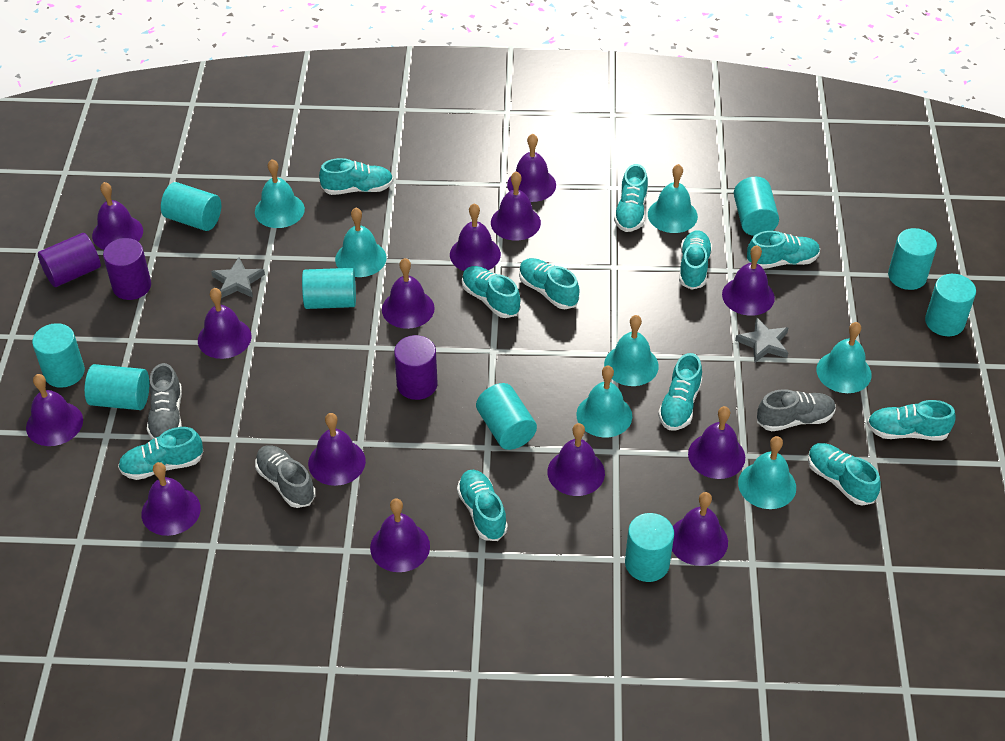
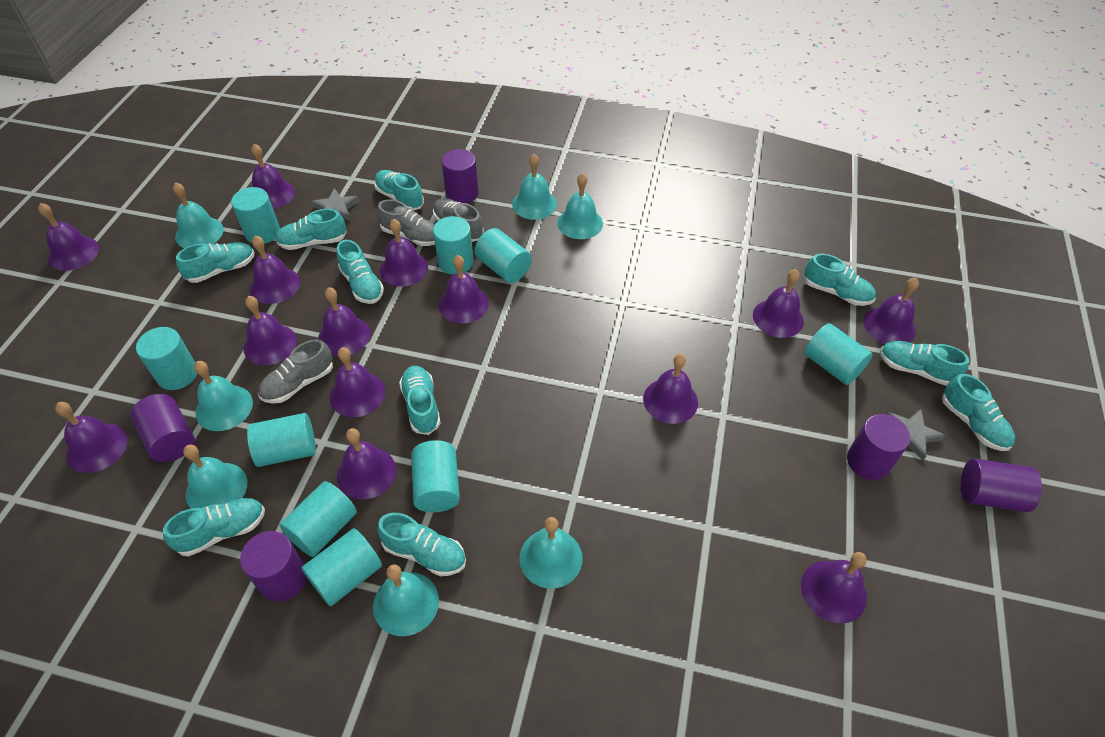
purple cylinder: 3 -> 5
turquoise shoe: 11 -> 10

